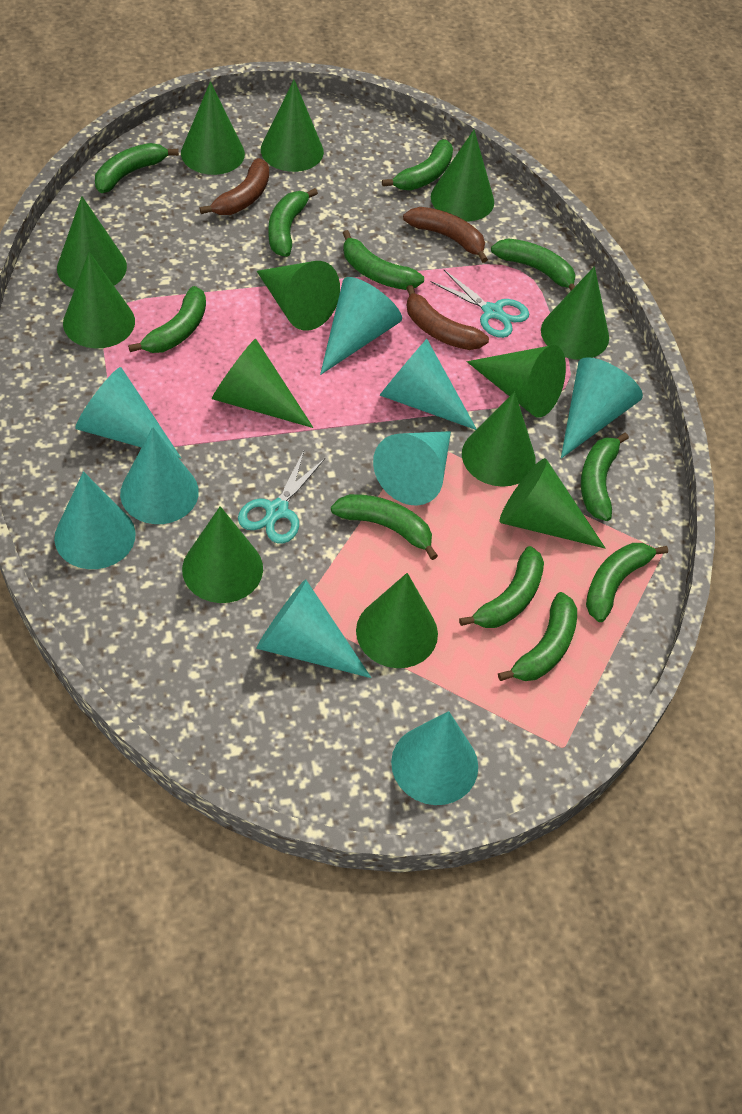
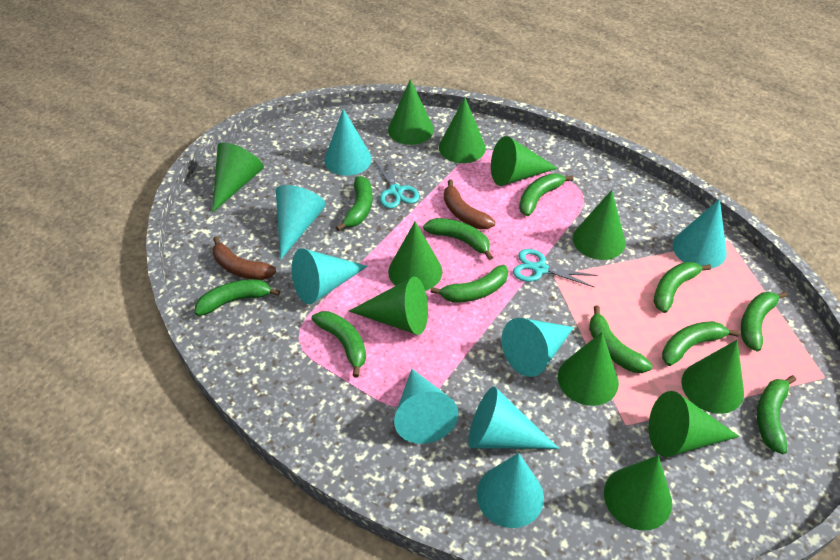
brown banana: 3 -> 2
green cone: 13 -> 11
turquoise cone: 9 -> 8

